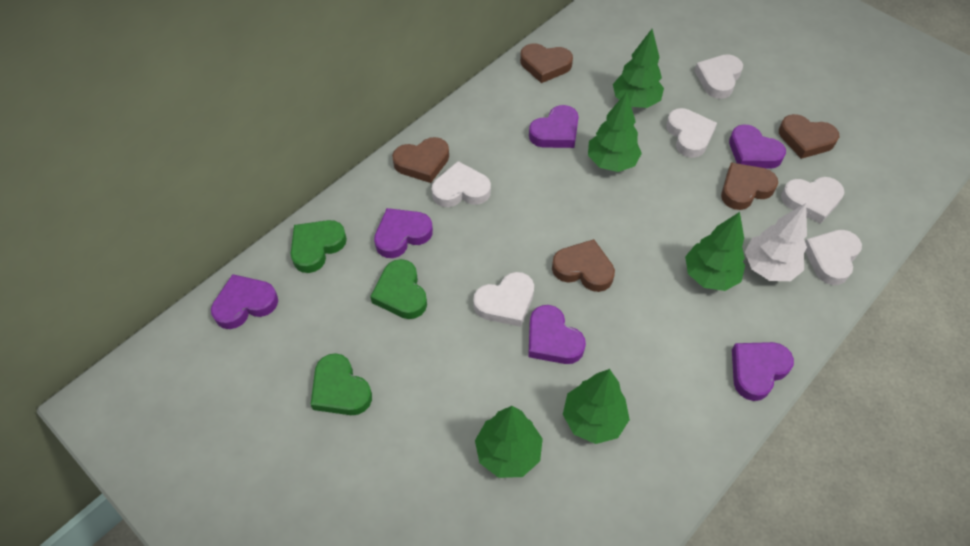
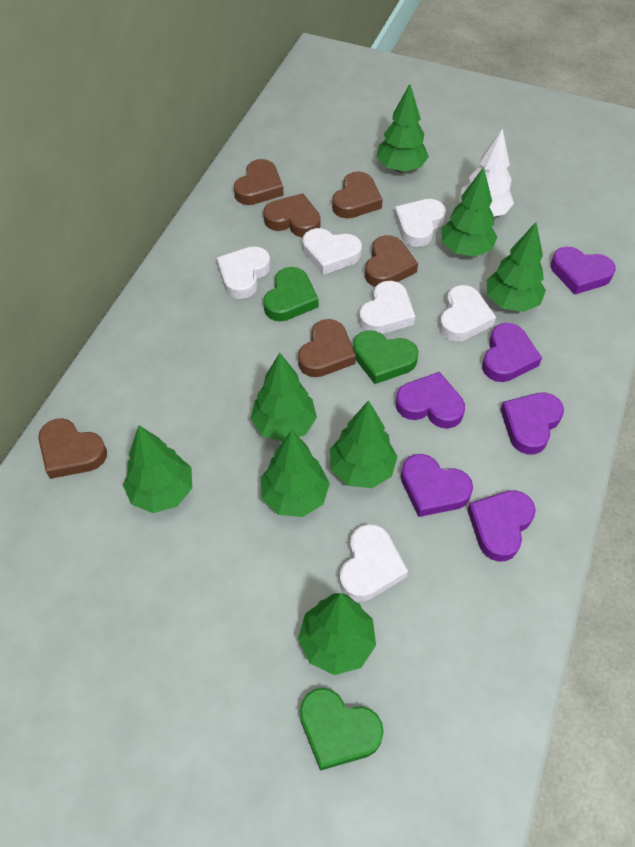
brown heart: 5 -> 6
green tree: 5 -> 8

